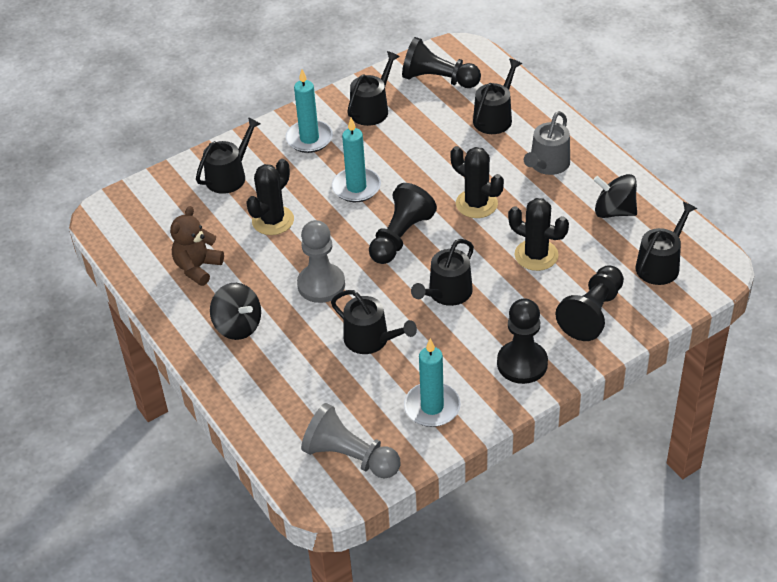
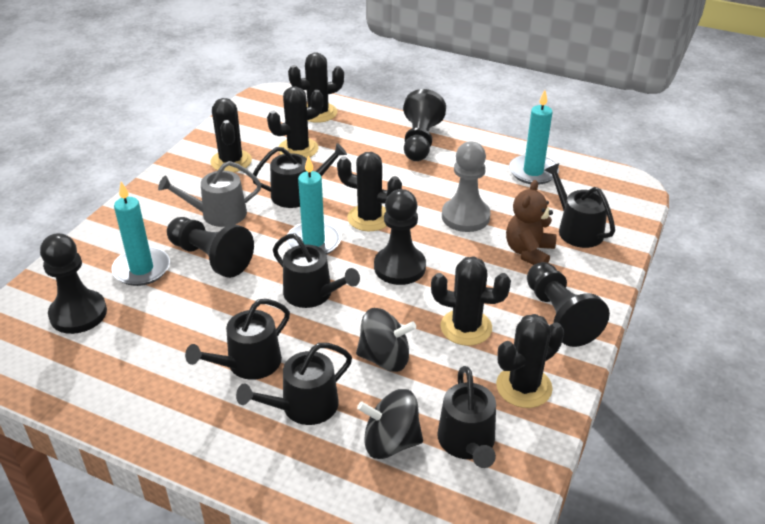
black cactus: 3 -> 6
black pawn: 4 -> 5
grey pawn: 2 -> 1

